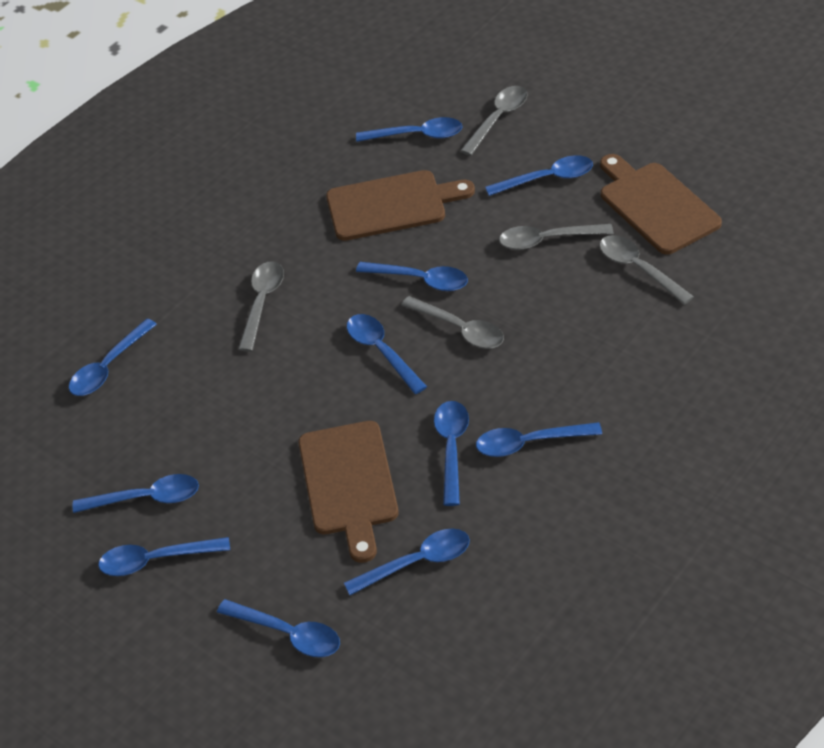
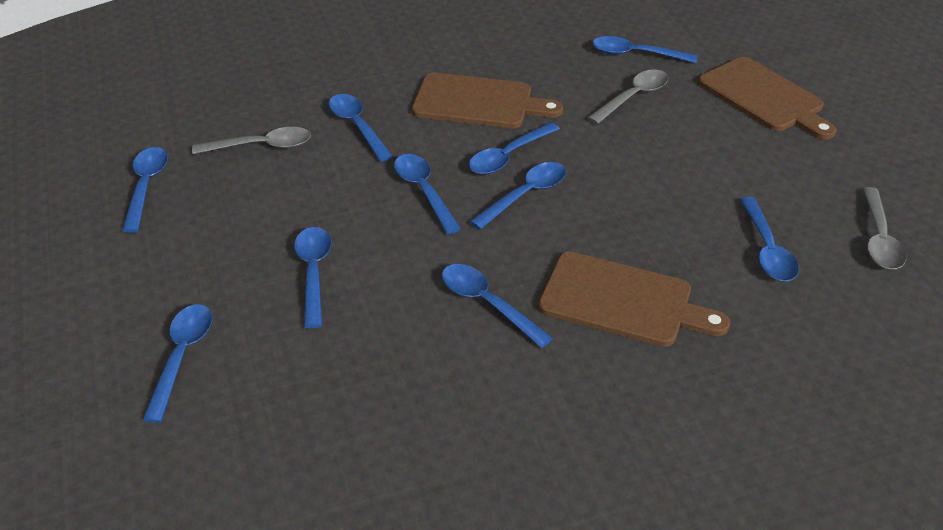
blue spoon: 11 -> 10
grey spoon: 5 -> 3

